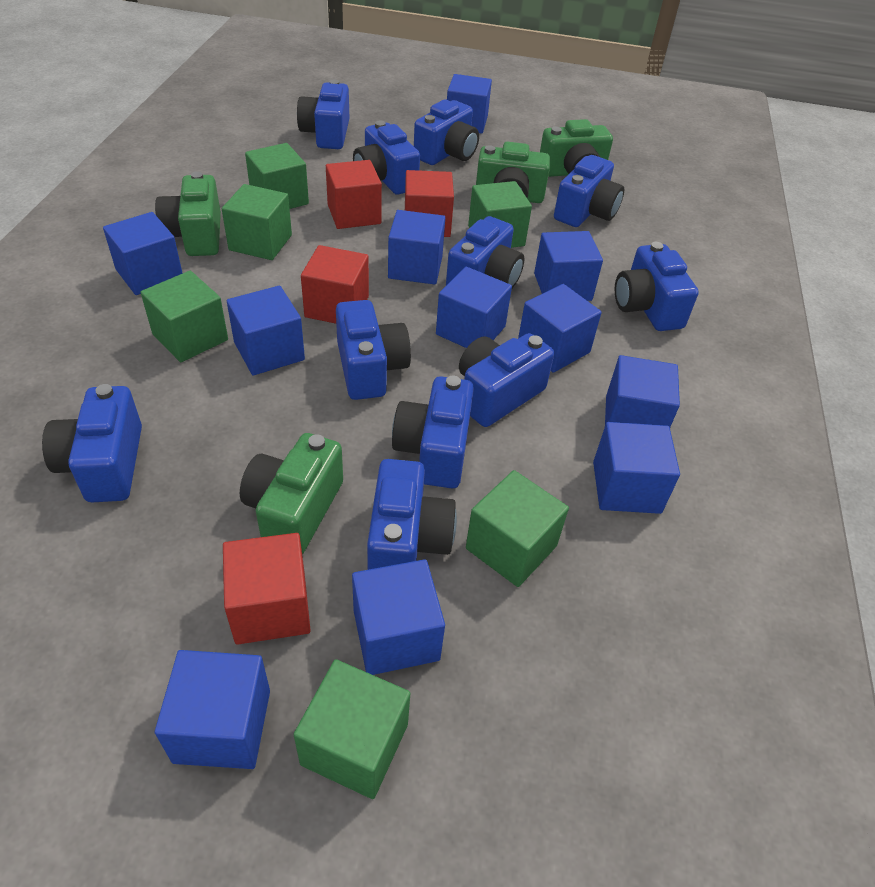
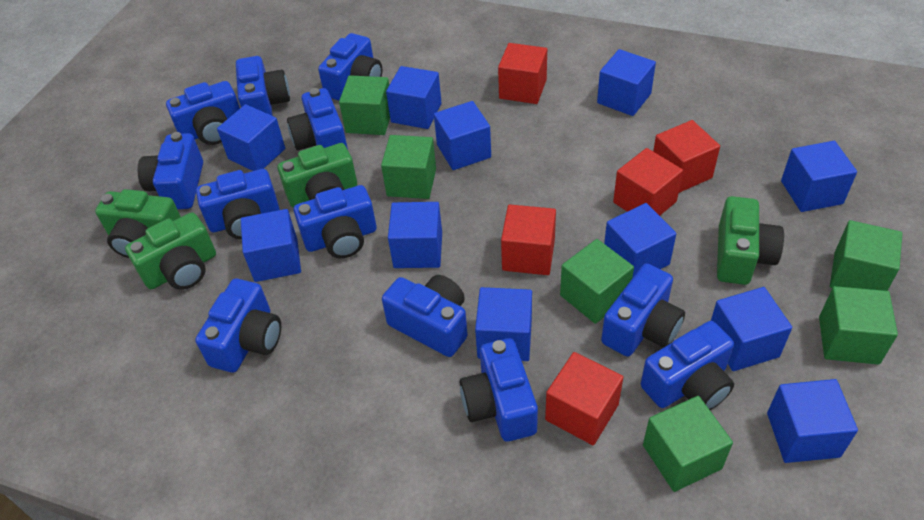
blue camera: 11 -> 12
red cube: 4 -> 5

